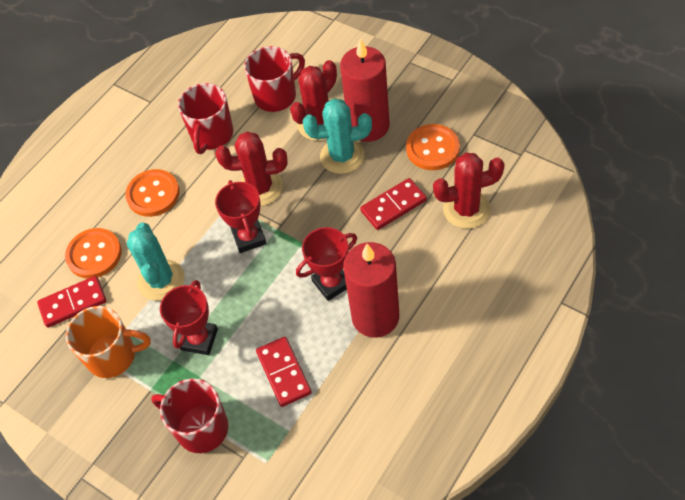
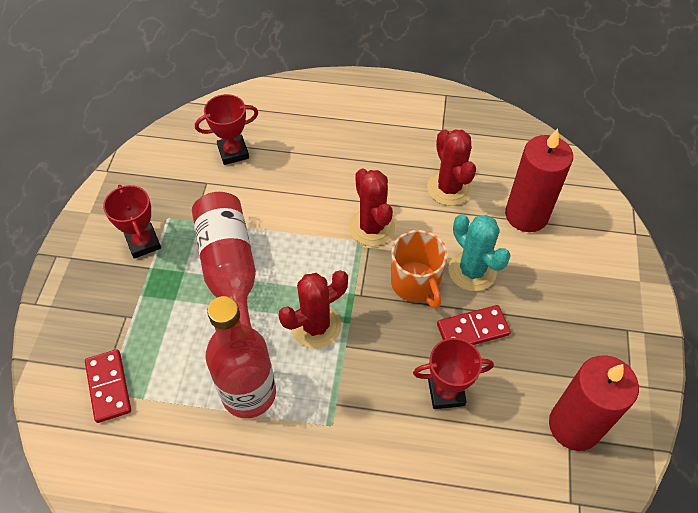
orange button: 3 -> 0
red bottle: 0 -> 2
red domino: 3 -> 2
red mug: 3 -> 0
turquoise cactus: 2 -> 1

